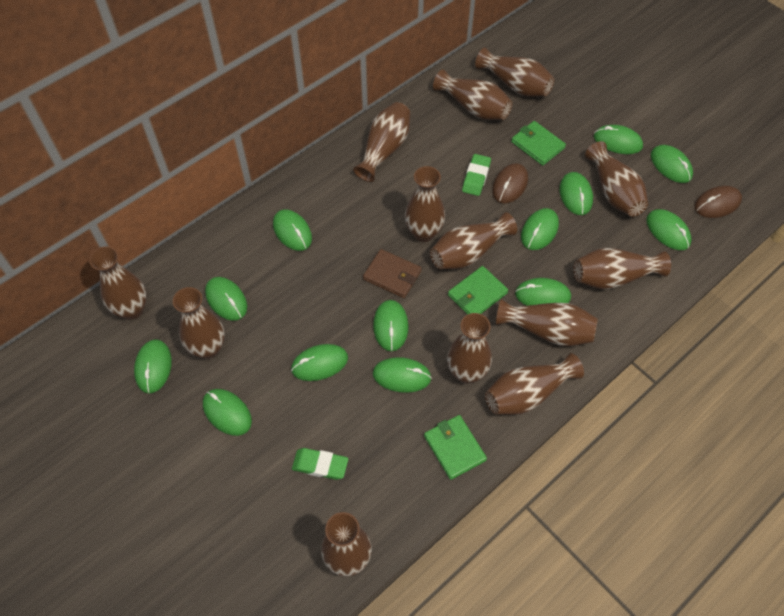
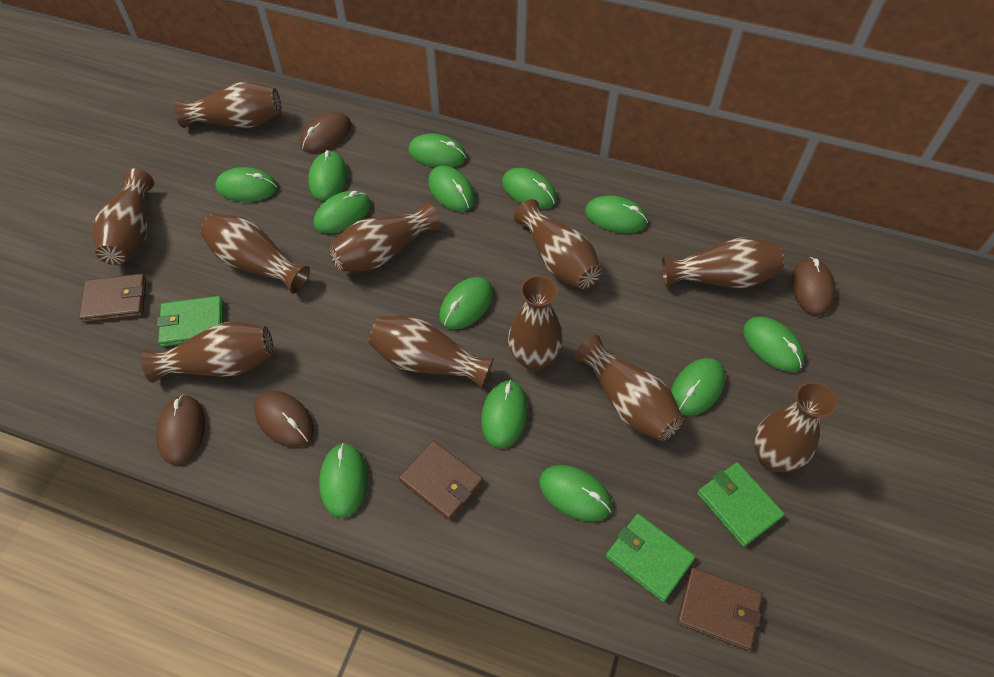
brown mouse: 2 -> 4
brown vase: 13 -> 11
brown wallet: 1 -> 3
green eraser: 2 -> 0

